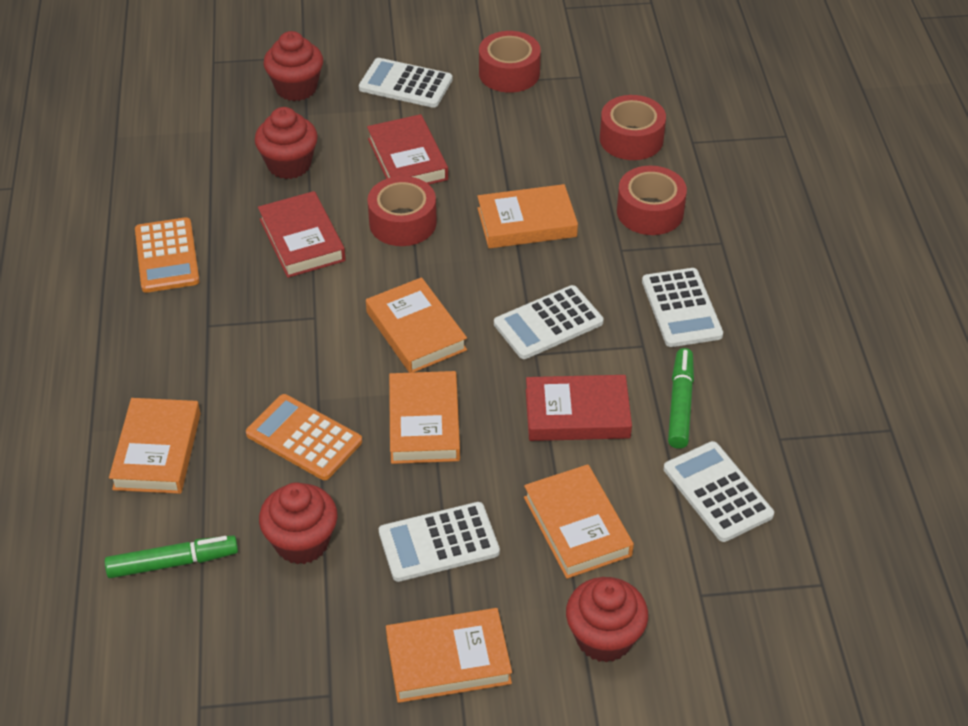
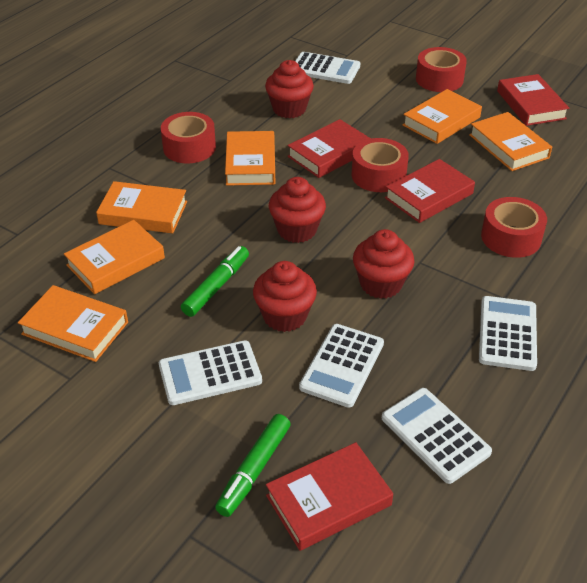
orange calculator: 2 -> 0
red book: 3 -> 4

